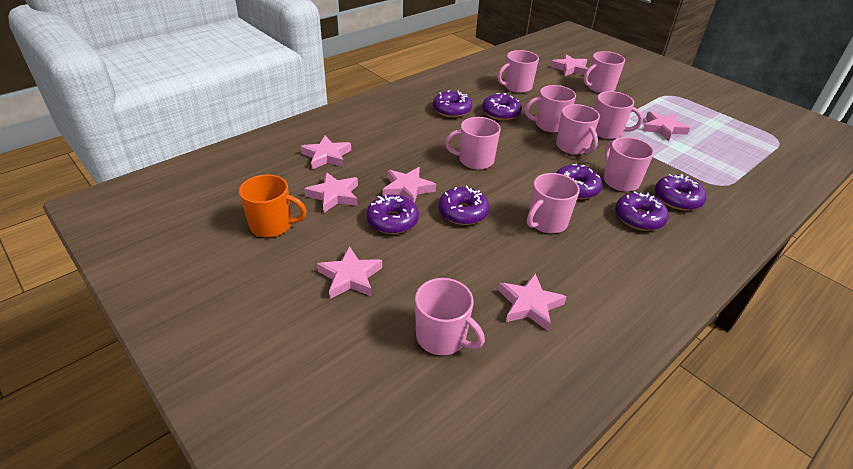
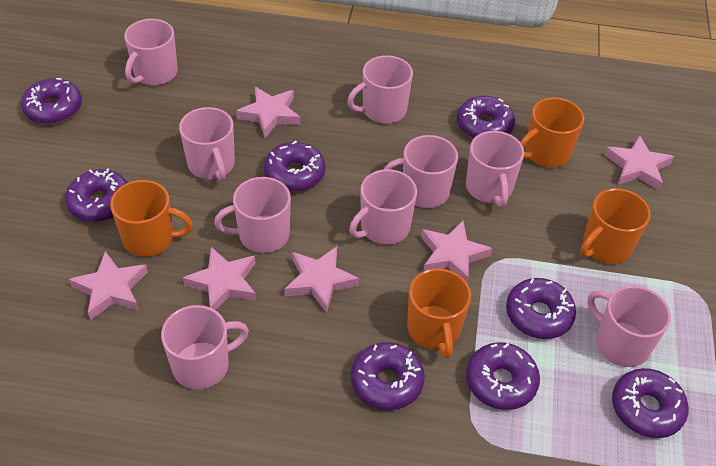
orange mug: 1 -> 4
pink star: 7 -> 6
purple donut: 7 -> 8

